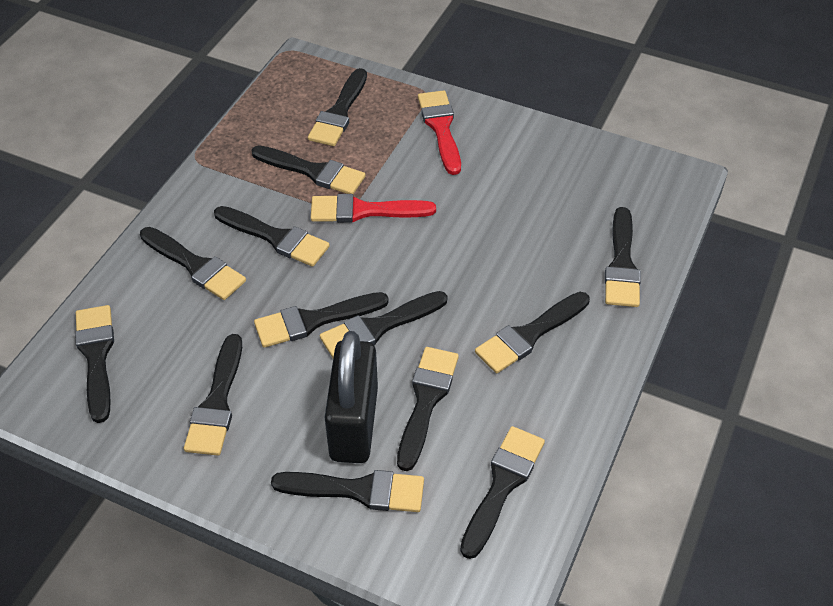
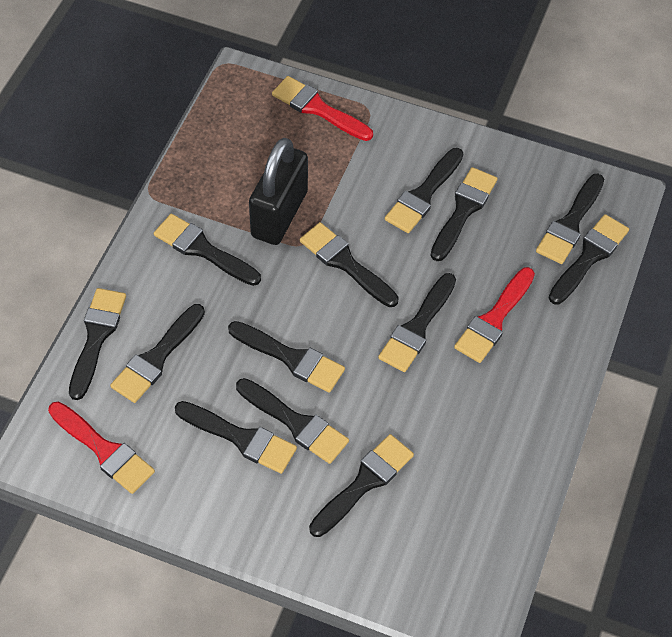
red brush: 2 -> 3

